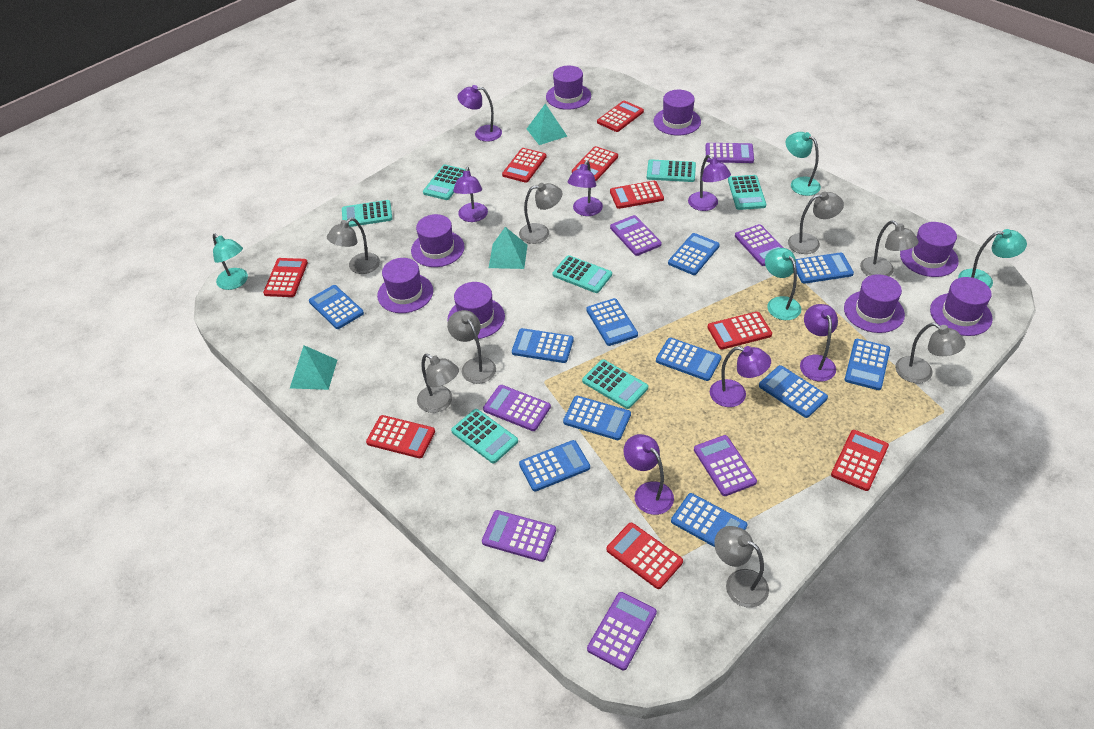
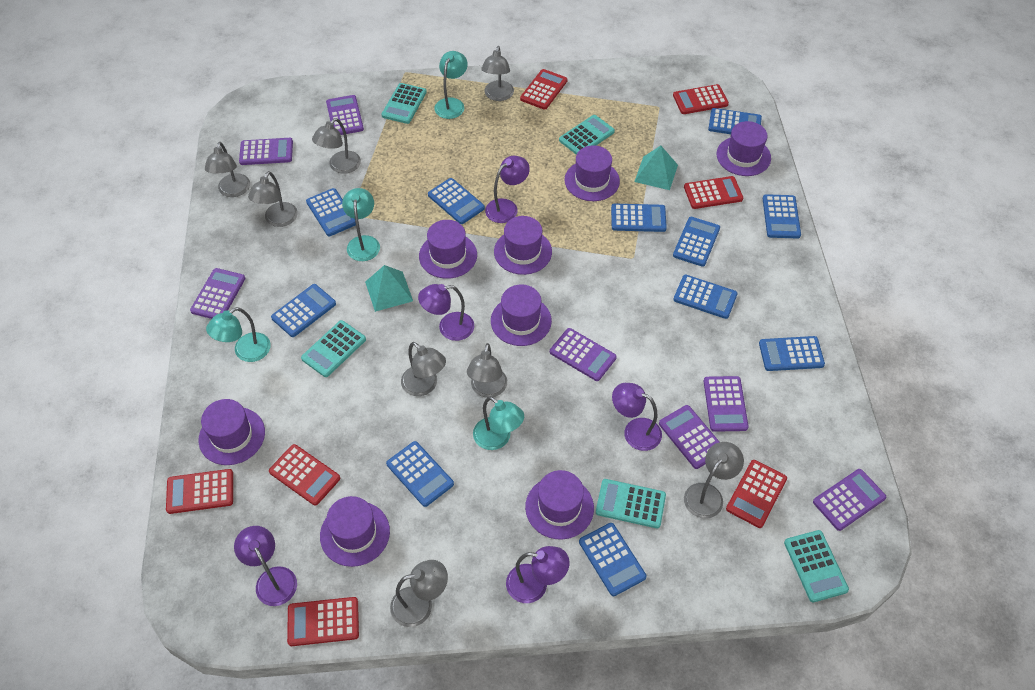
purple lamp: 7 -> 5
red calculator: 9 -> 7
turquoise calculator: 7 -> 5
turquoise pyramid: 3 -> 2

